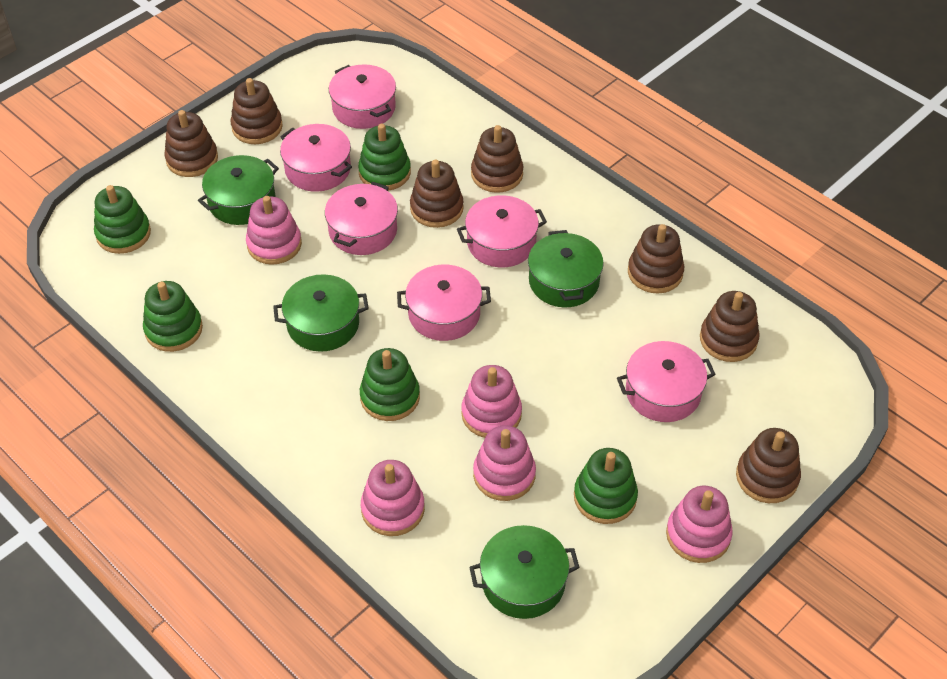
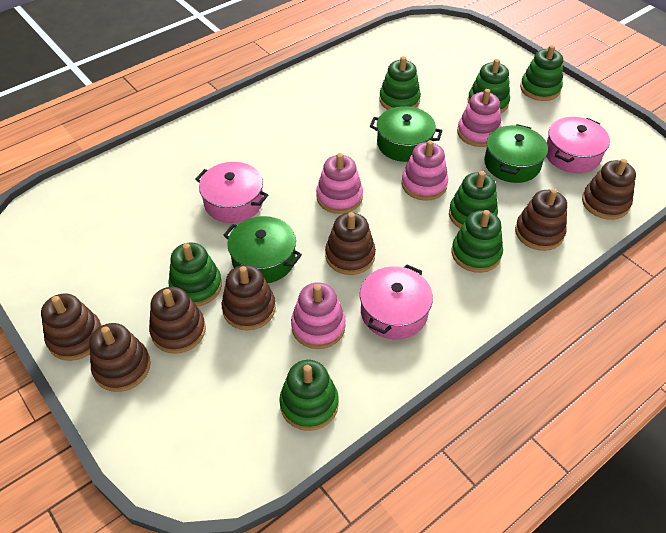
green pot: 4 -> 3
green stacking toy: 5 -> 7
pink pot: 6 -> 3
pink stacking toy: 5 -> 4

